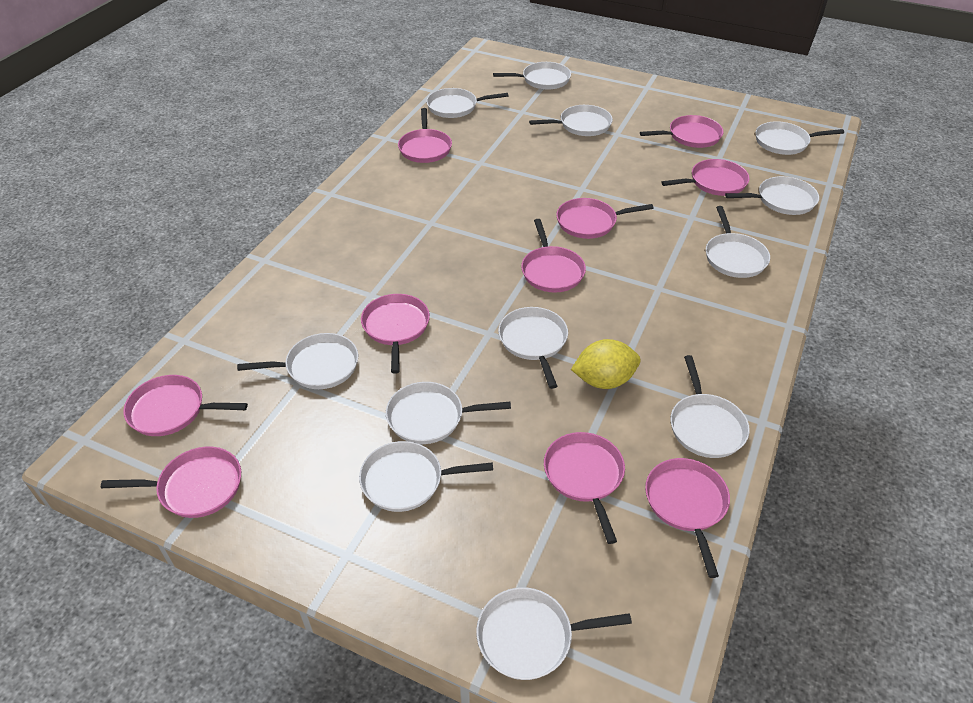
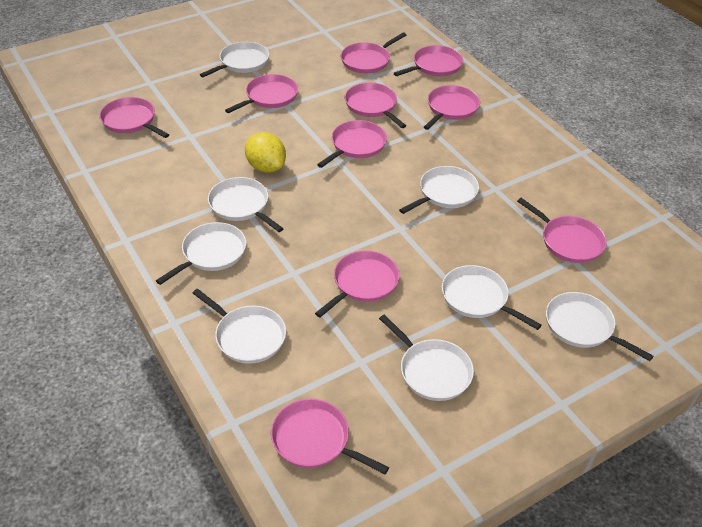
white pan: 12 -> 8

